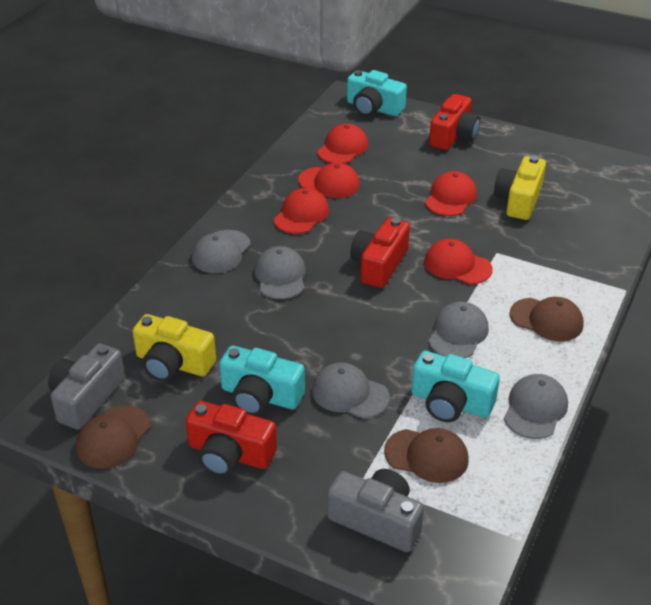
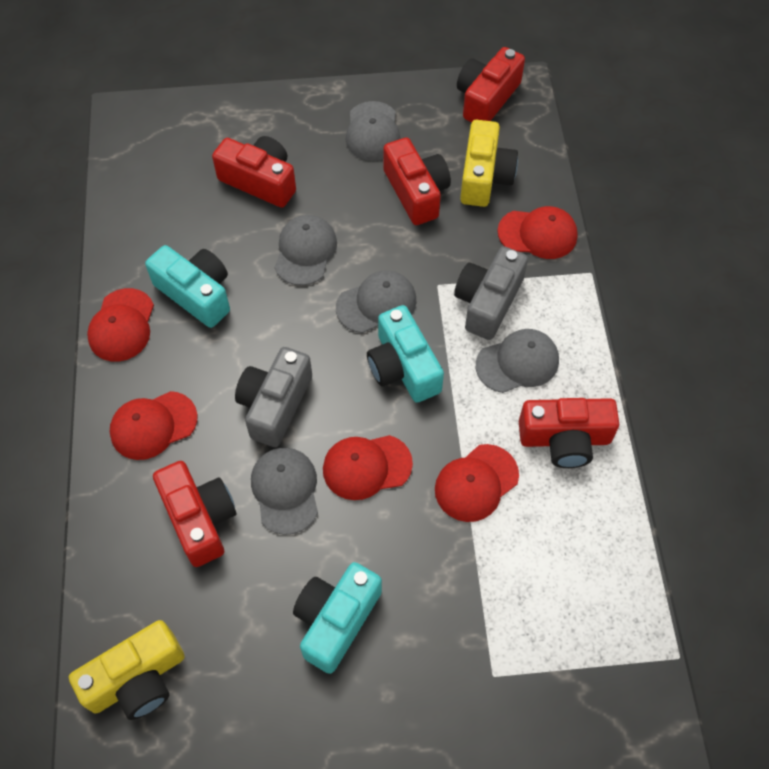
brown cap: 3 -> 0
red camera: 3 -> 5

